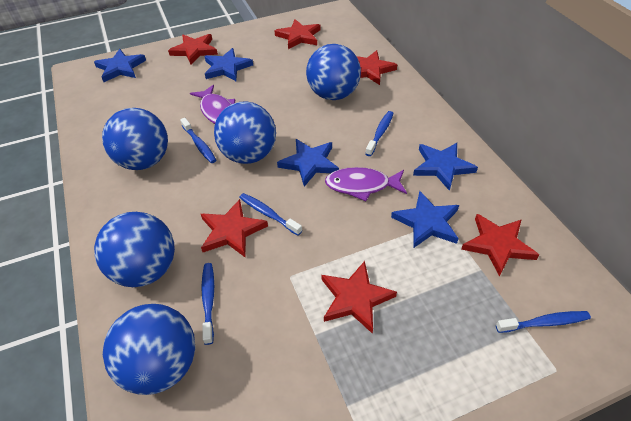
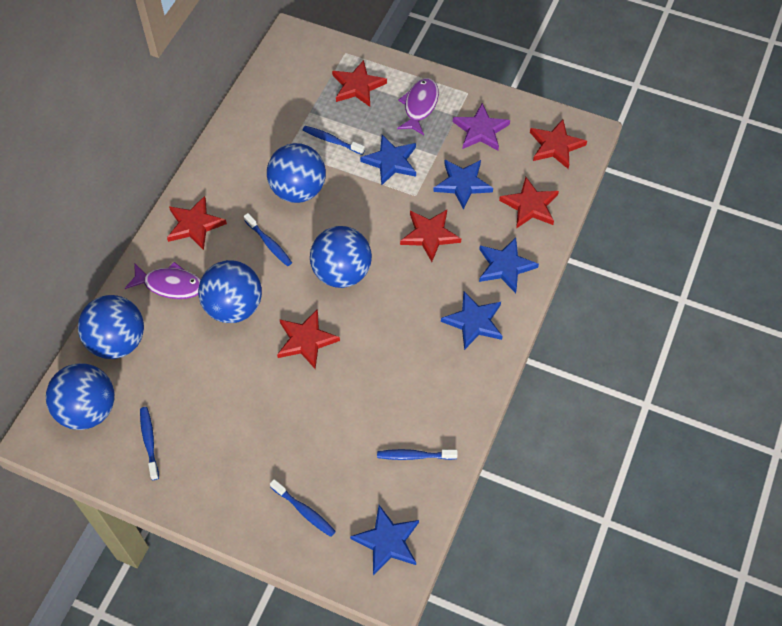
purple star: 0 -> 1

